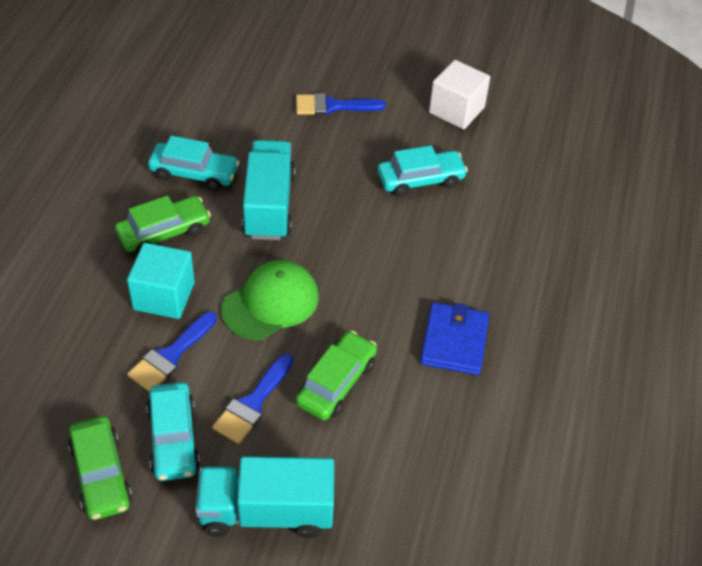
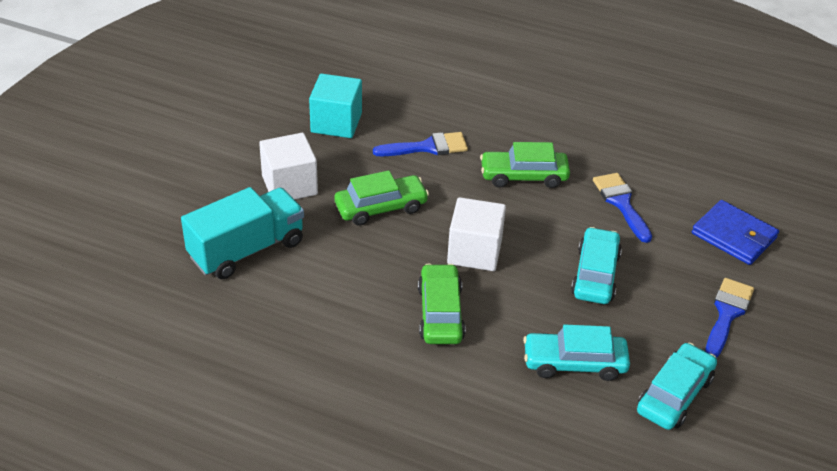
green cap: 1 -> 0
turquoise truck: 2 -> 1
white cube: 1 -> 2

